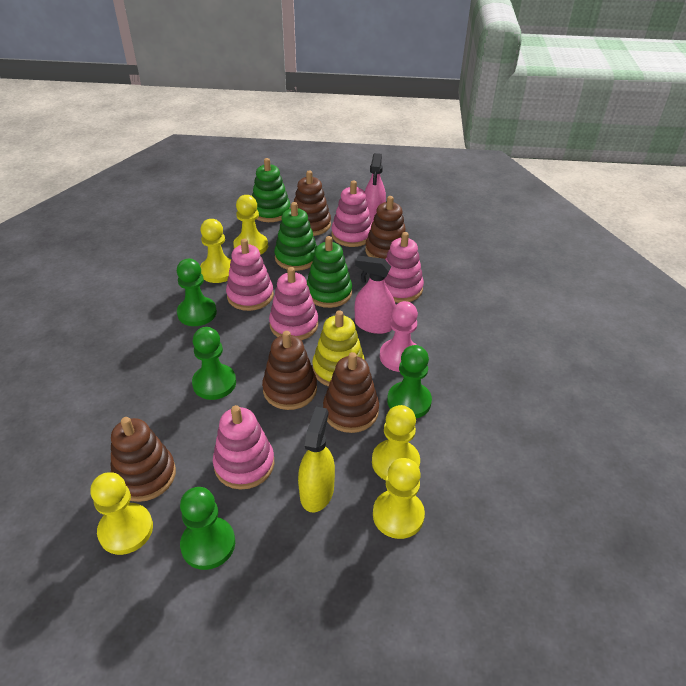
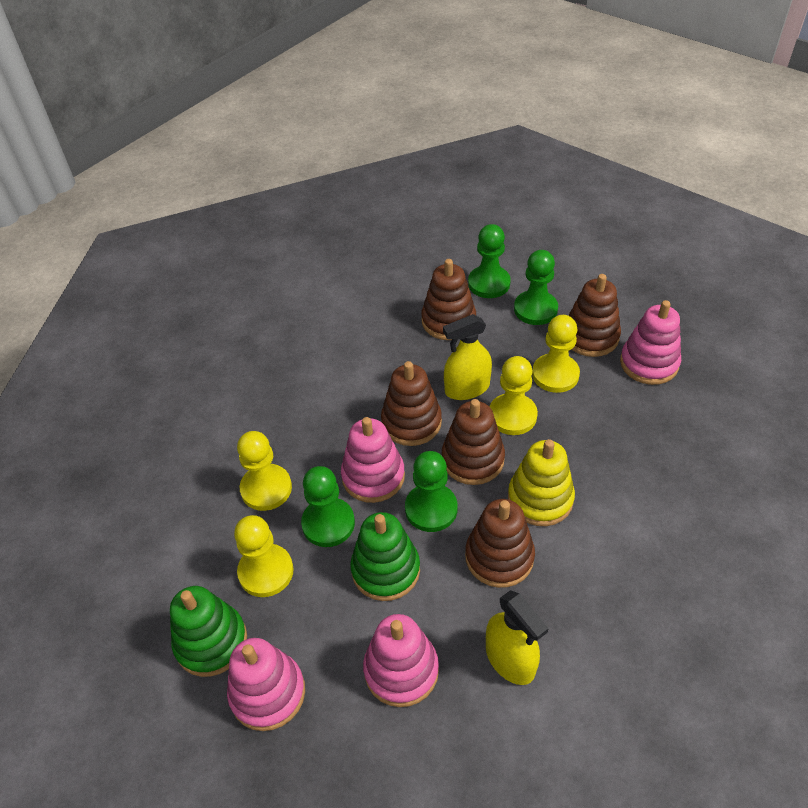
green stacking toy: 3 -> 2
pink pawn: 1 -> 0
pink spray bottle: 2 -> 0
pink stacking toy: 5 -> 4
yellow pawn: 5 -> 4
yellow spray bottle: 1 -> 2

